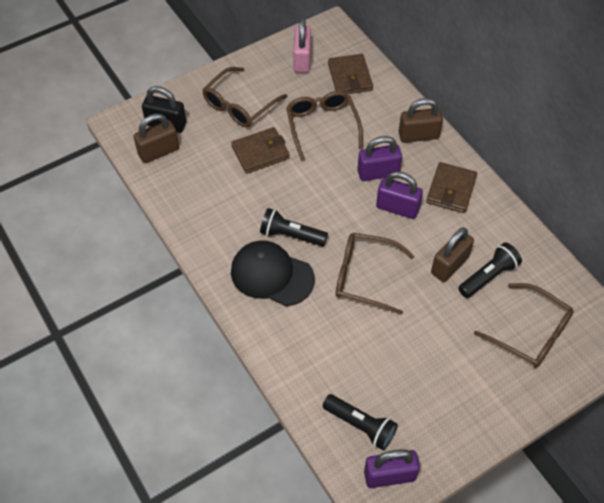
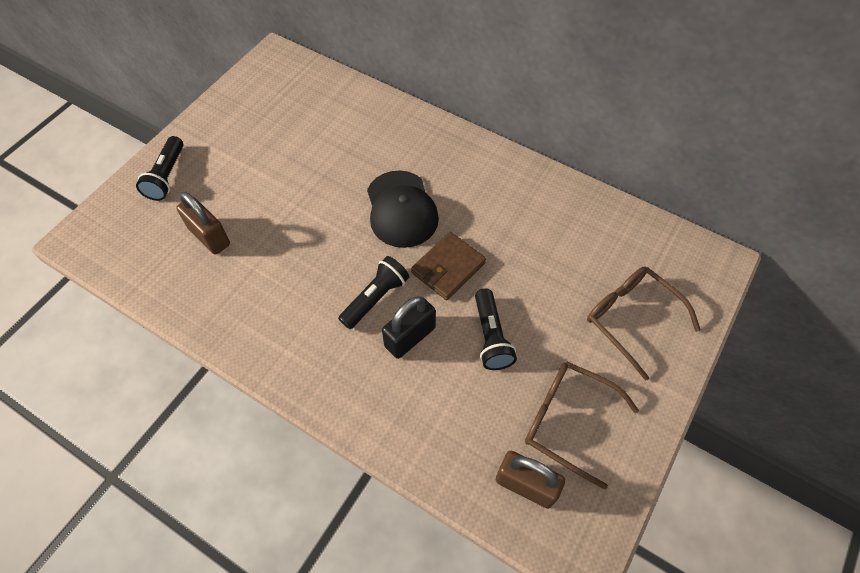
brown glasses: 4 -> 2
brown padlock: 3 -> 2
brown wallet: 3 -> 1
pink padlock: 1 -> 0
purple padlock: 3 -> 0

